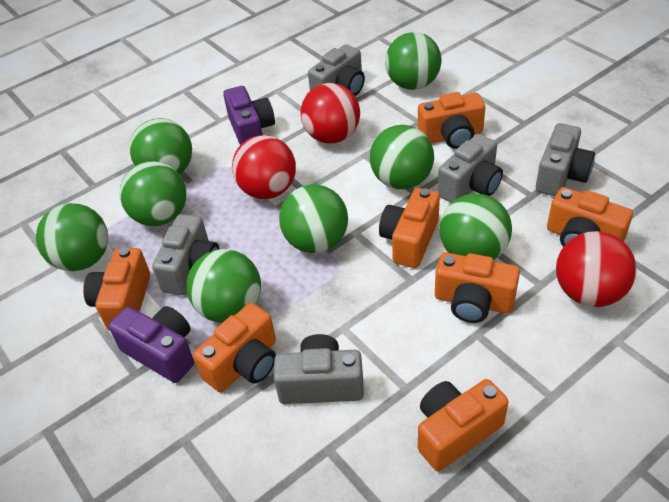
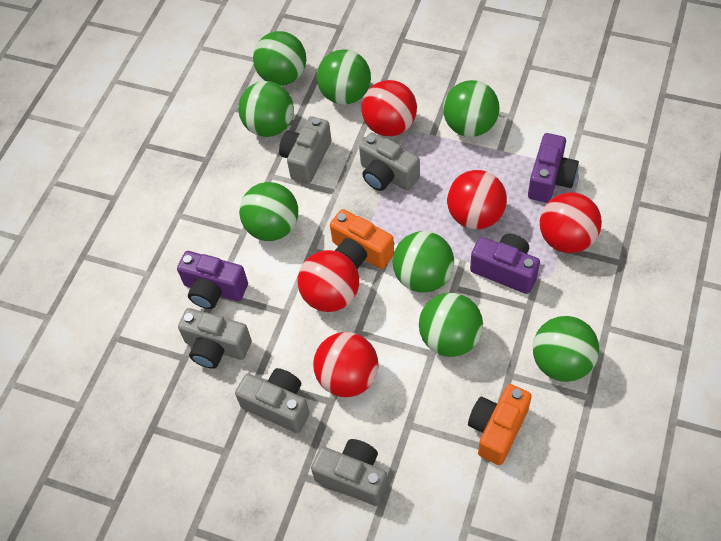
orange camera: 7 -> 2
purple camera: 2 -> 3
red ball: 3 -> 5

